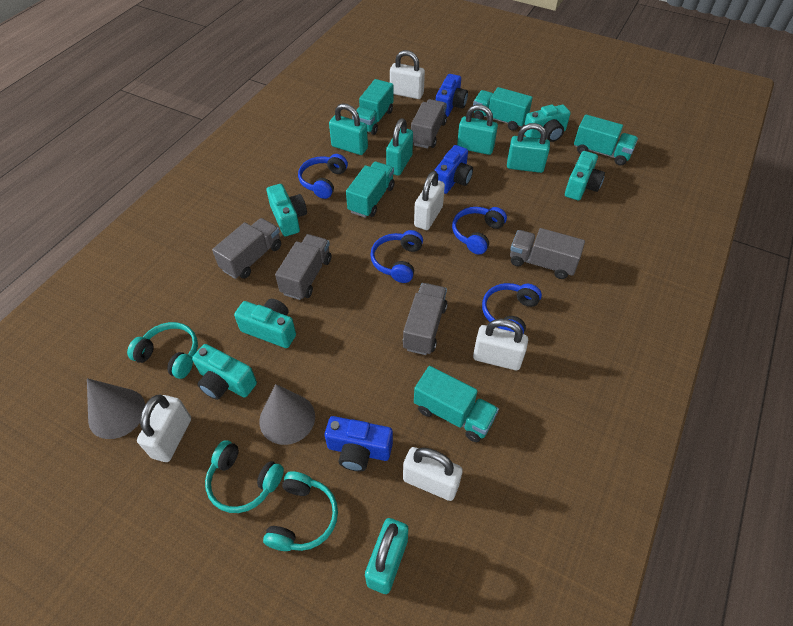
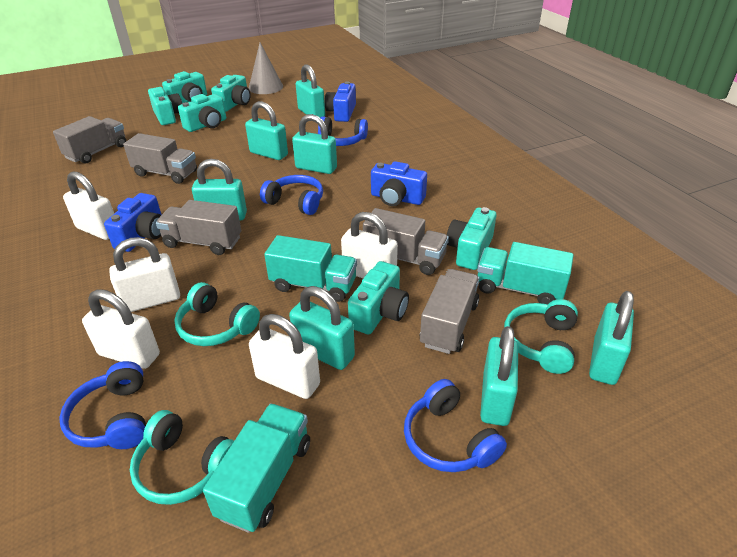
grey cone: 2 -> 1
turquoise camera: 5 -> 6
turquoise padlock: 5 -> 7
turquoise truck: 5 -> 3

